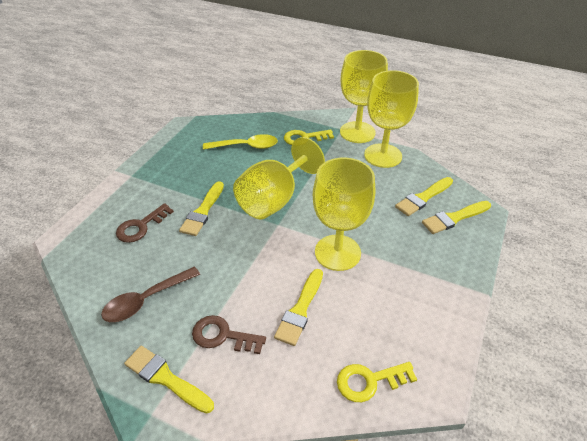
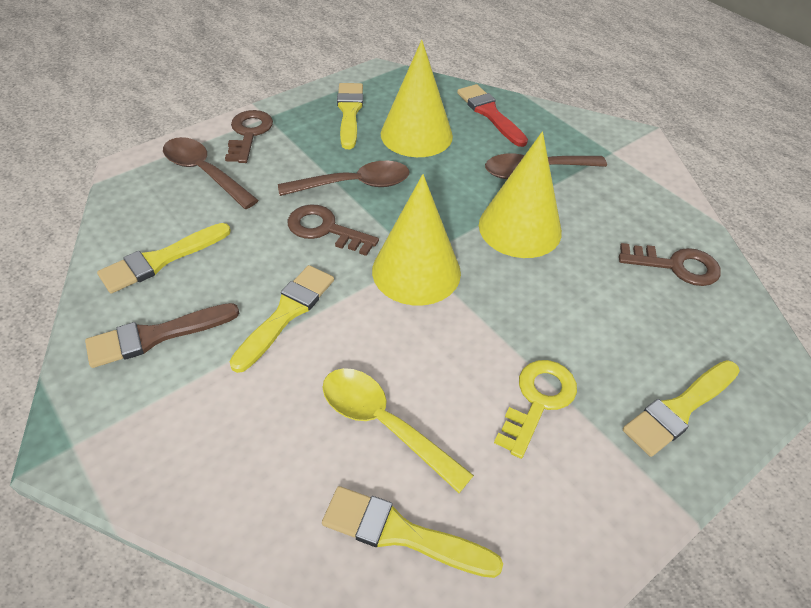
brown brush: 0 -> 1
brown key: 2 -> 3
brown spoon: 1 -> 3
red brush: 0 -> 1
yellow cone: 0 -> 3
yellow goblet: 4 -> 0
yellow key: 2 -> 1

